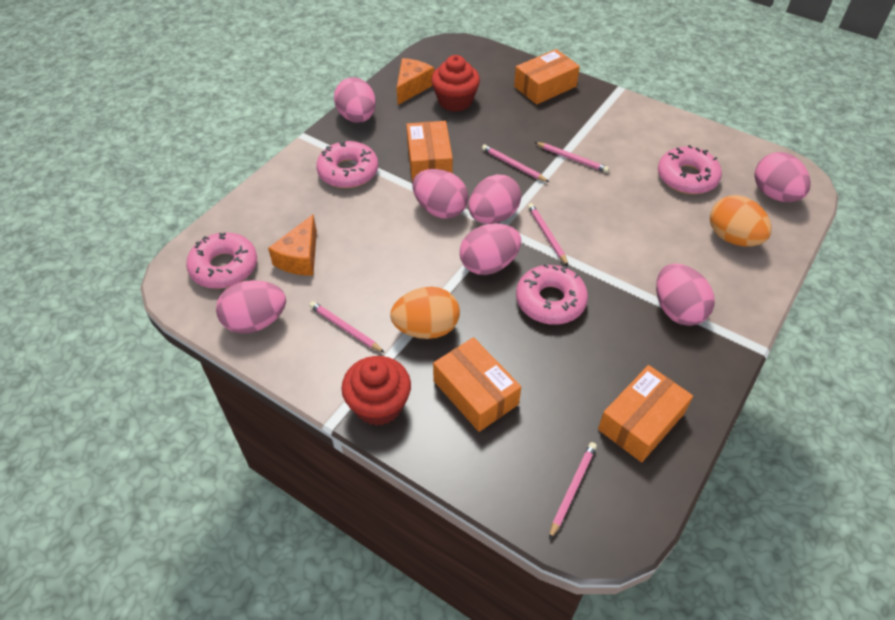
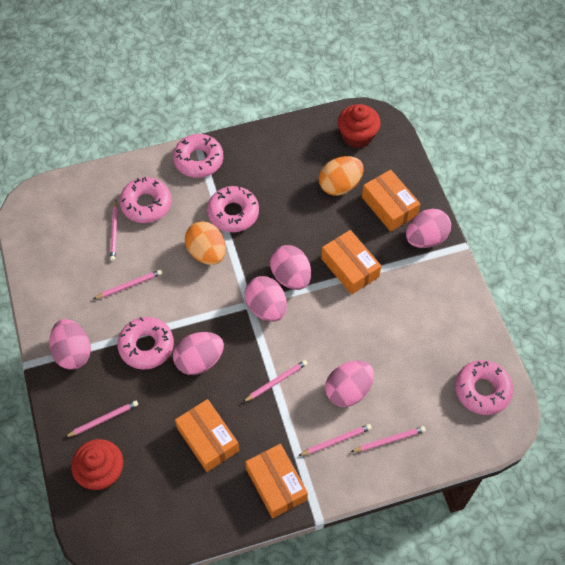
orange cheese: 2 -> 0
pink donut: 4 -> 5
pink egg: 7 -> 6
pink pencil: 5 -> 6

